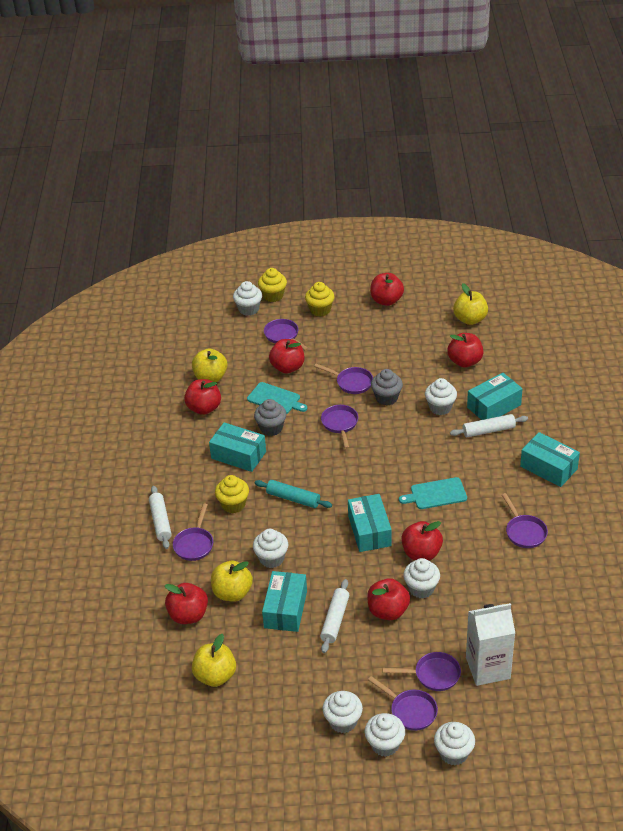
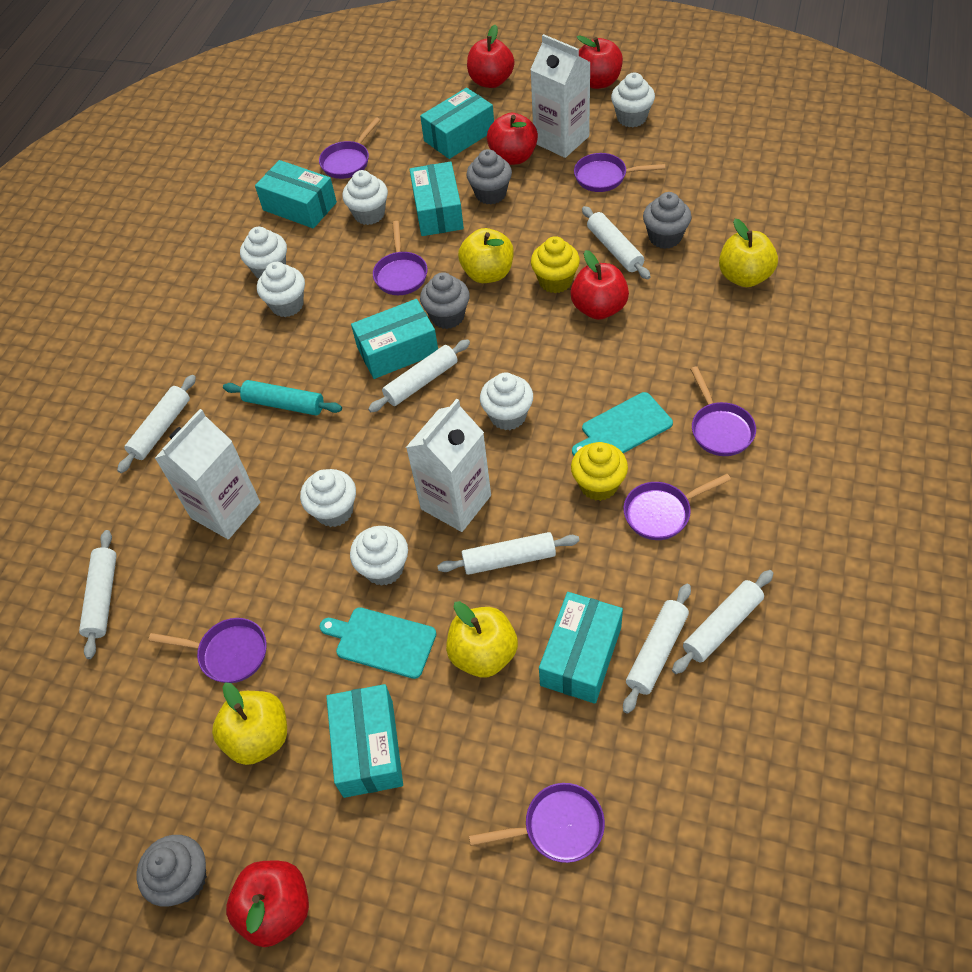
grey cupcake: 2 -> 4
red apple: 7 -> 5
turquoise box: 5 -> 6
white carton: 1 -> 3
white rolling pin: 3 -> 7
yellow cupcake: 3 -> 2

